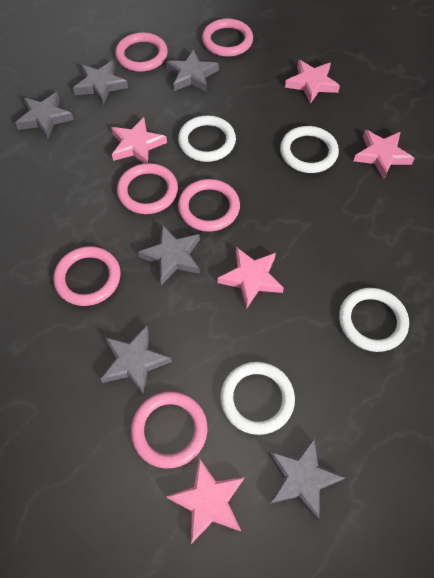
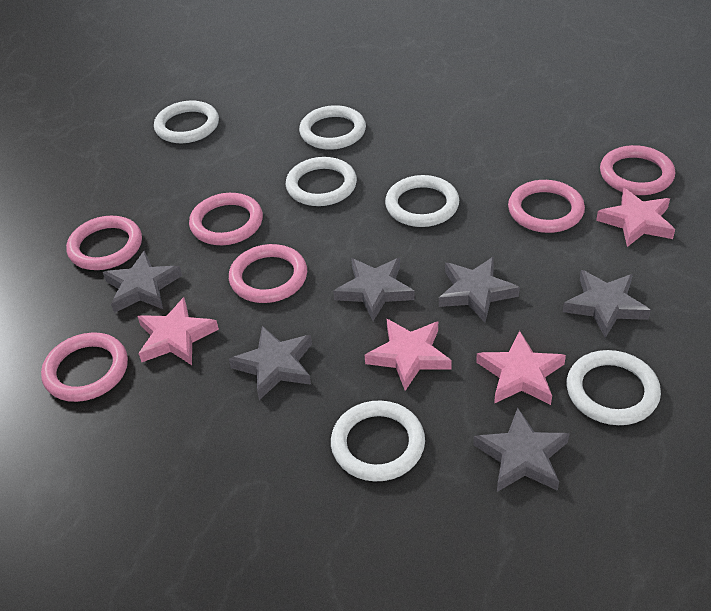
pink star: 5 -> 4
white ring: 4 -> 6

